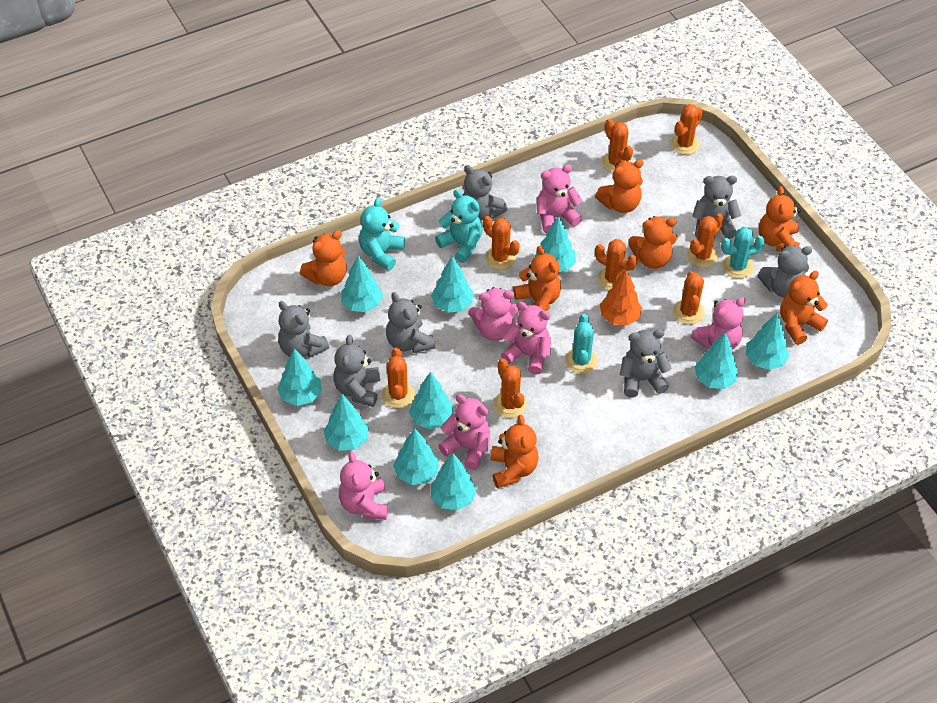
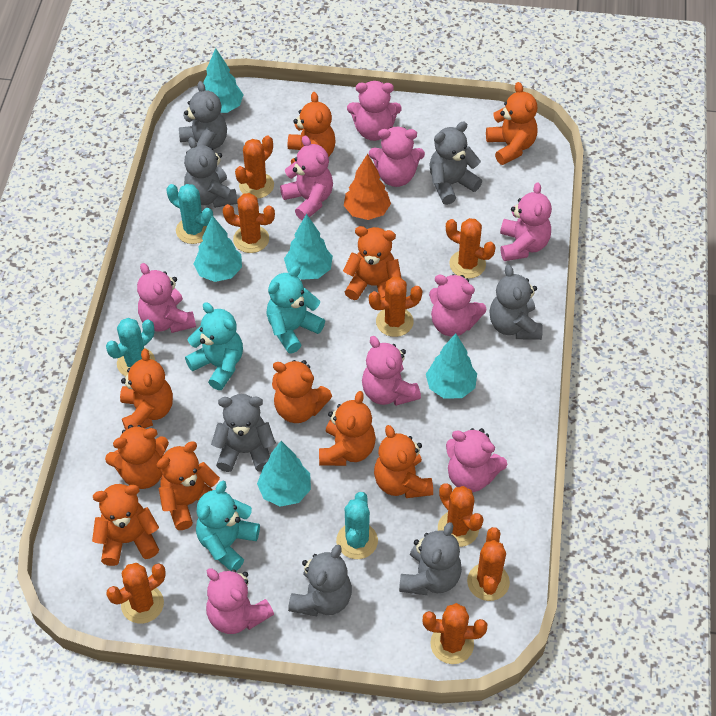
orange teddy bear: 7 -> 10
pink teddy bear: 6 -> 9
turquoise cactus: 2 -> 3
turquoise teddy bear: 2 -> 3
turquoise tree: 10 -> 5

